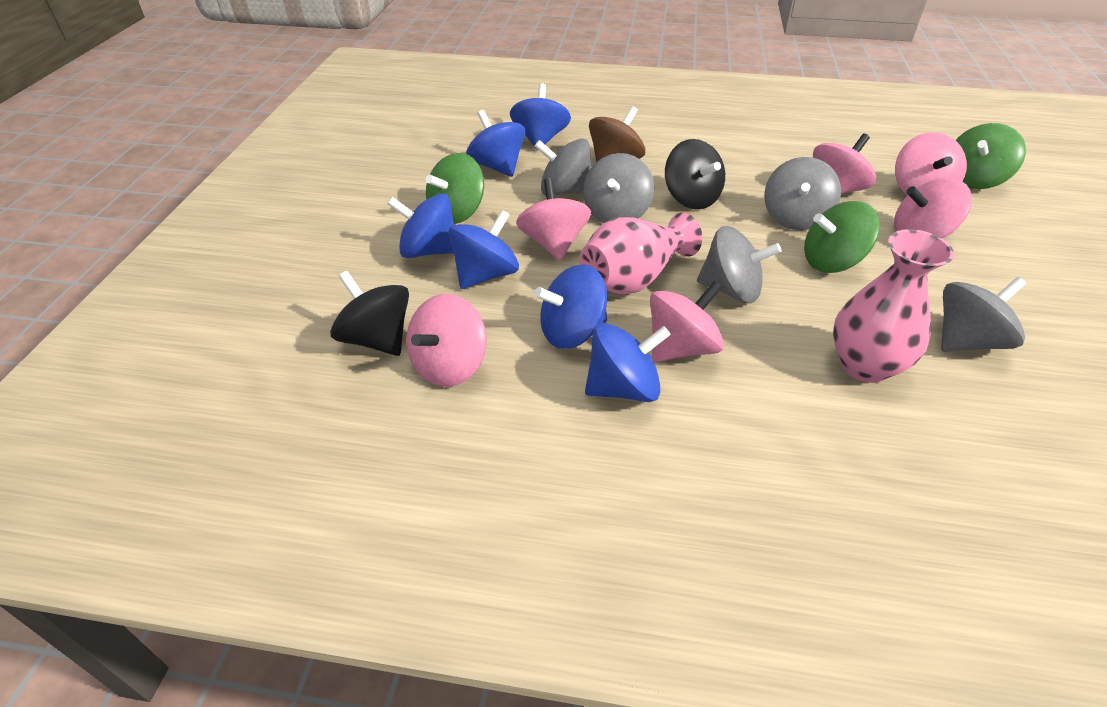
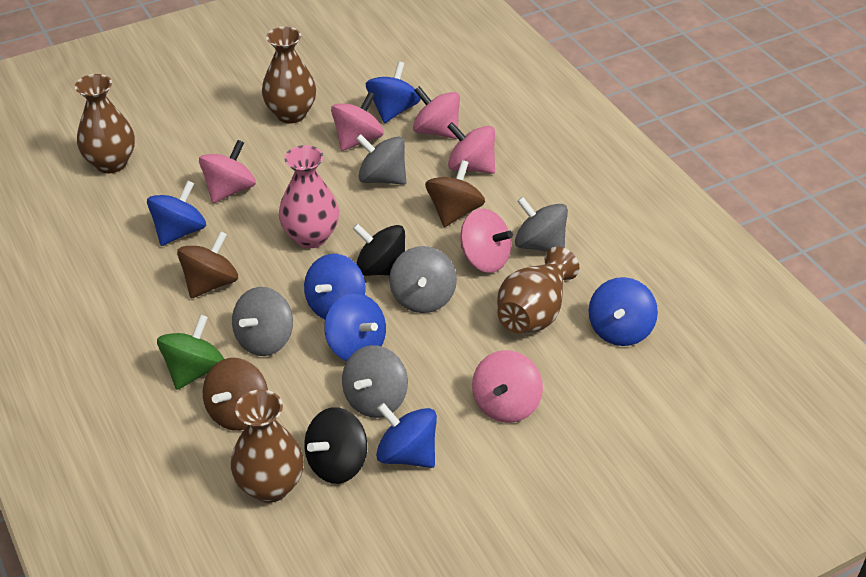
brown spinning top: 1 -> 3
brown vase: 0 -> 4
green spinning top: 3 -> 1
pink vase: 2 -> 1

